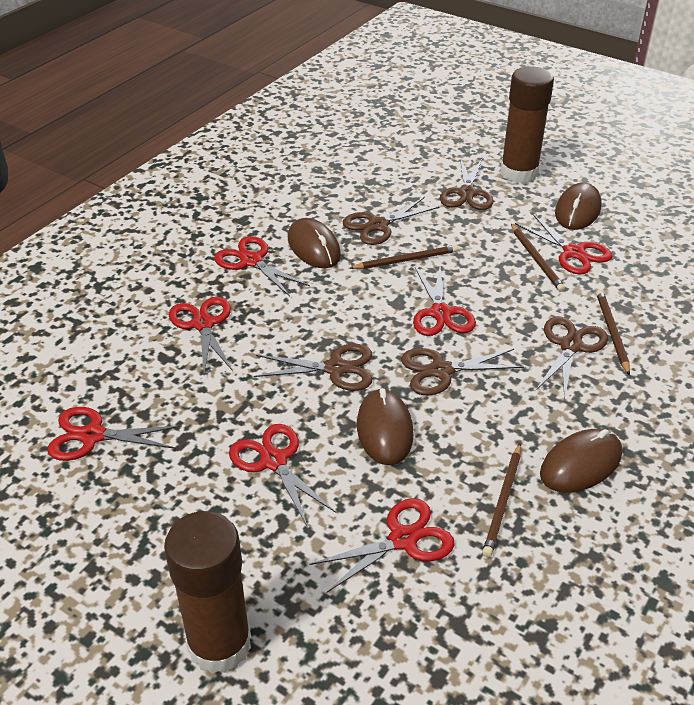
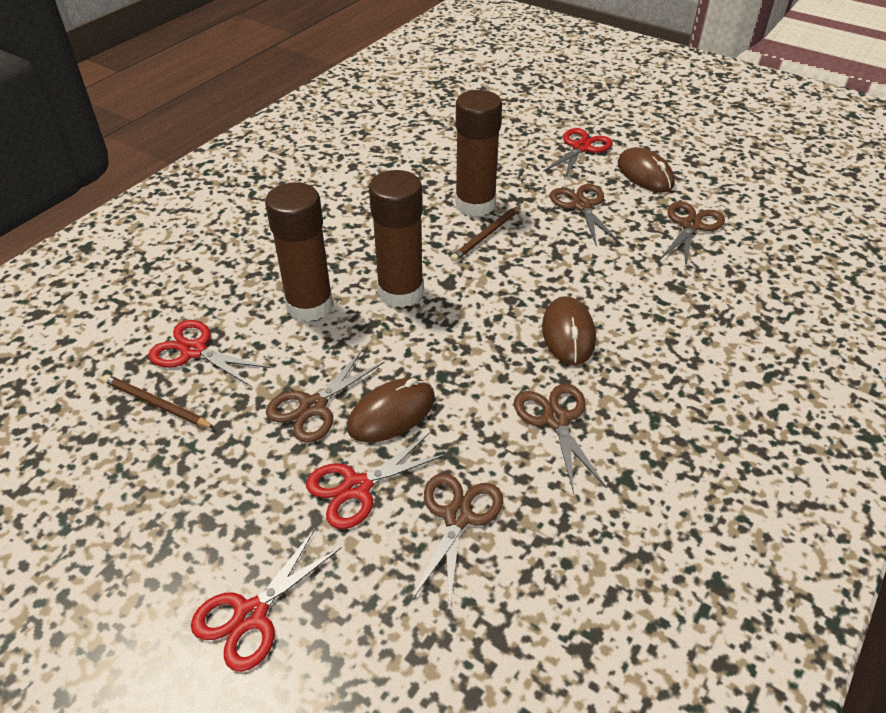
brown glue stick: 2 -> 3
brown mouse: 4 -> 3
brown pencil: 4 -> 2
red scissors: 7 -> 4

